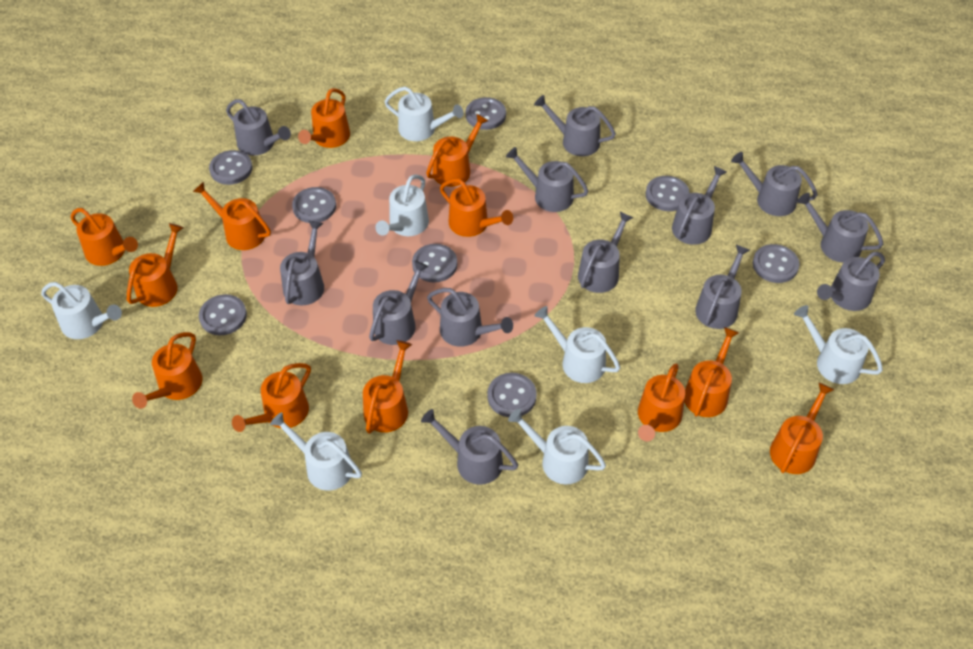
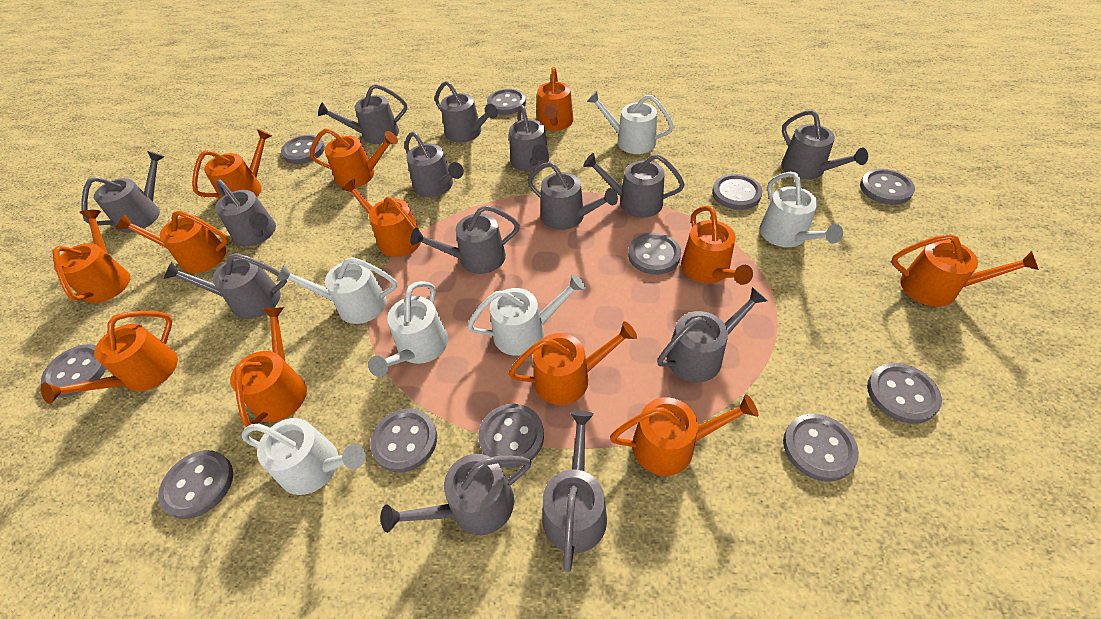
grey button: 8 -> 11
grey watering can: 13 -> 14
white watering can: 7 -> 6

